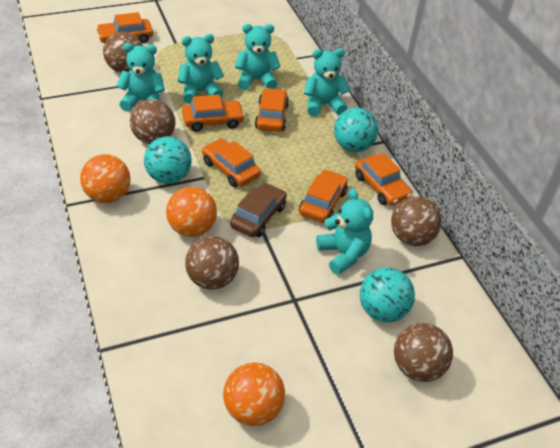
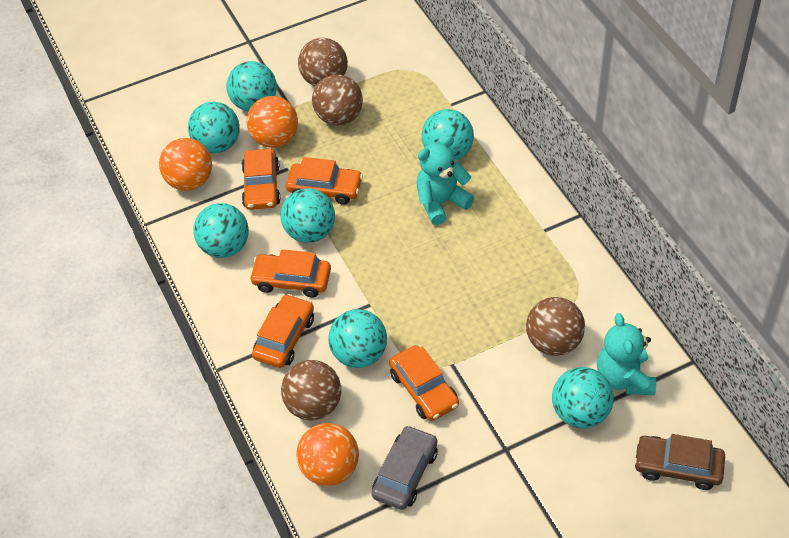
brown ball: 5 -> 4
grey car: 0 -> 1
orange car: 6 -> 5
turquoise ball: 3 -> 7
turquoise teddy bear: 5 -> 2

